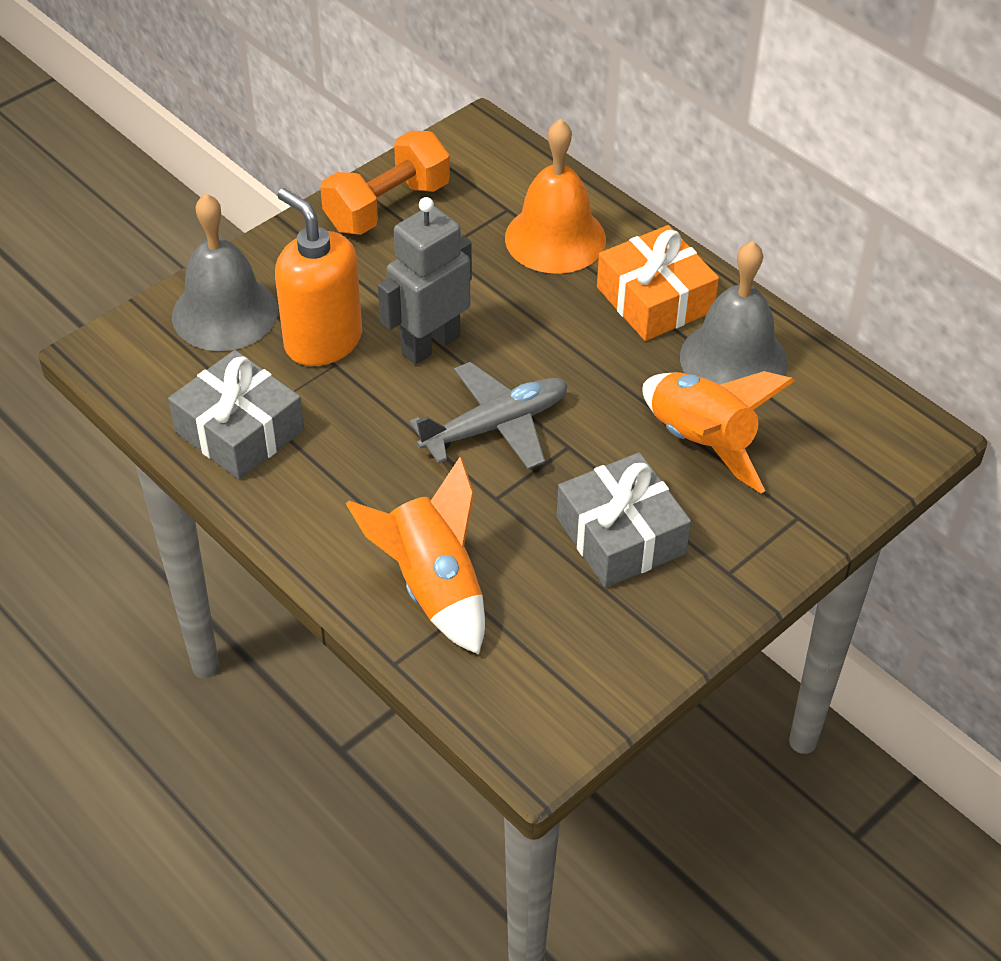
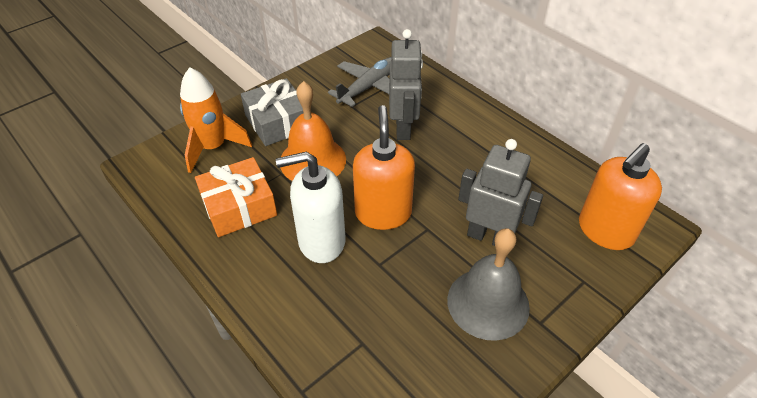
grey bell: 2 -> 1
grey gift: 2 -> 1
grey robot: 1 -> 2
orange dumbbell: 1 -> 0
orange rocket: 2 -> 1
orange soap dispenser: 1 -> 2
white soap dispenser: 0 -> 1

